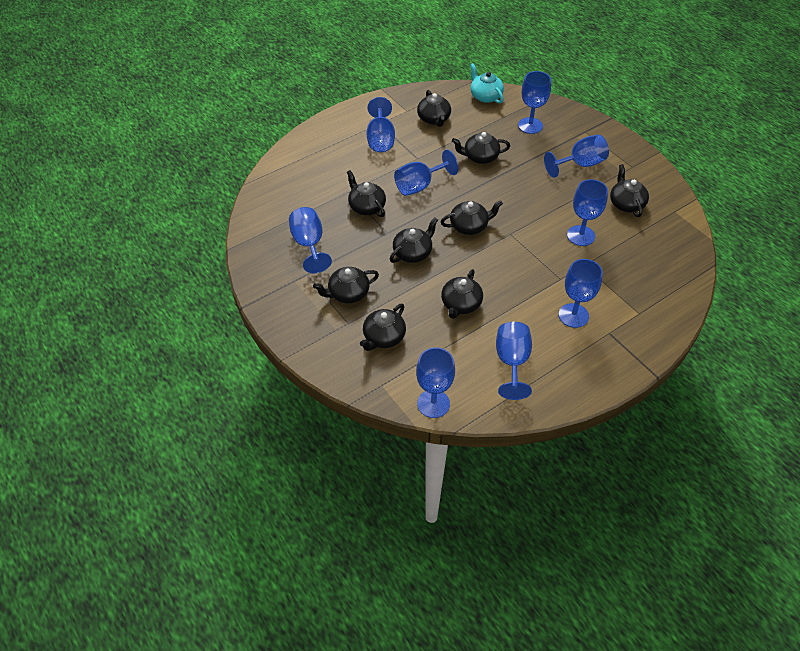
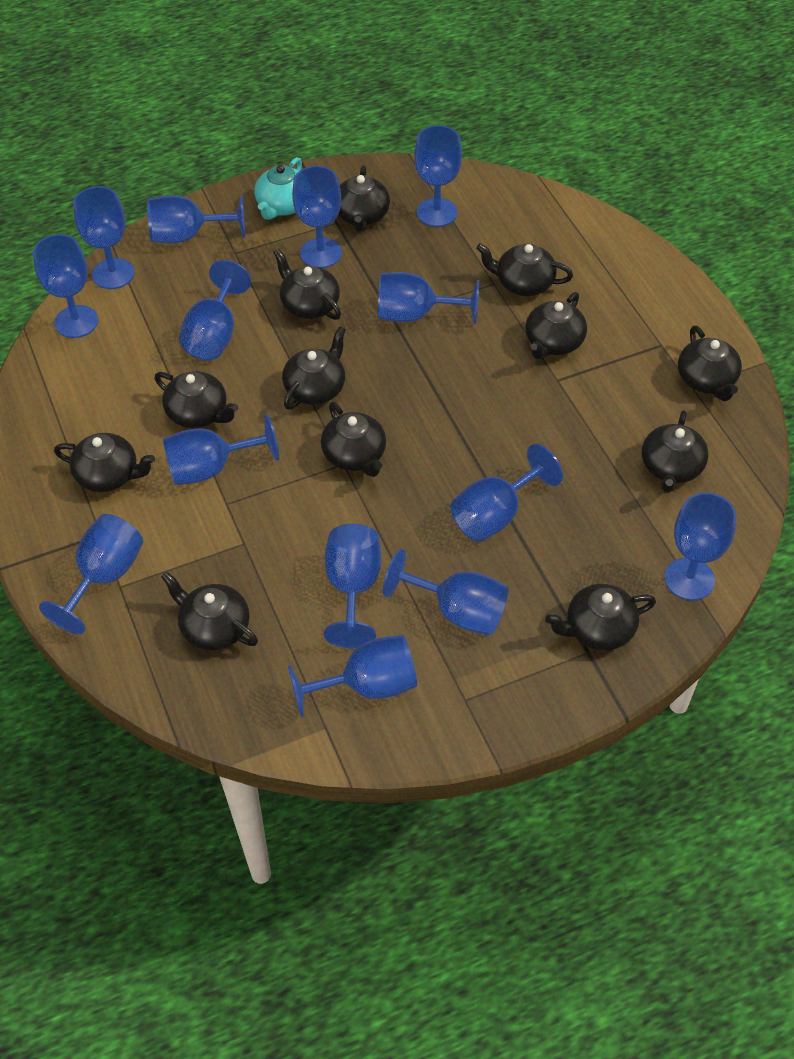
black teapot: 9 -> 12
blue goblet: 9 -> 14

